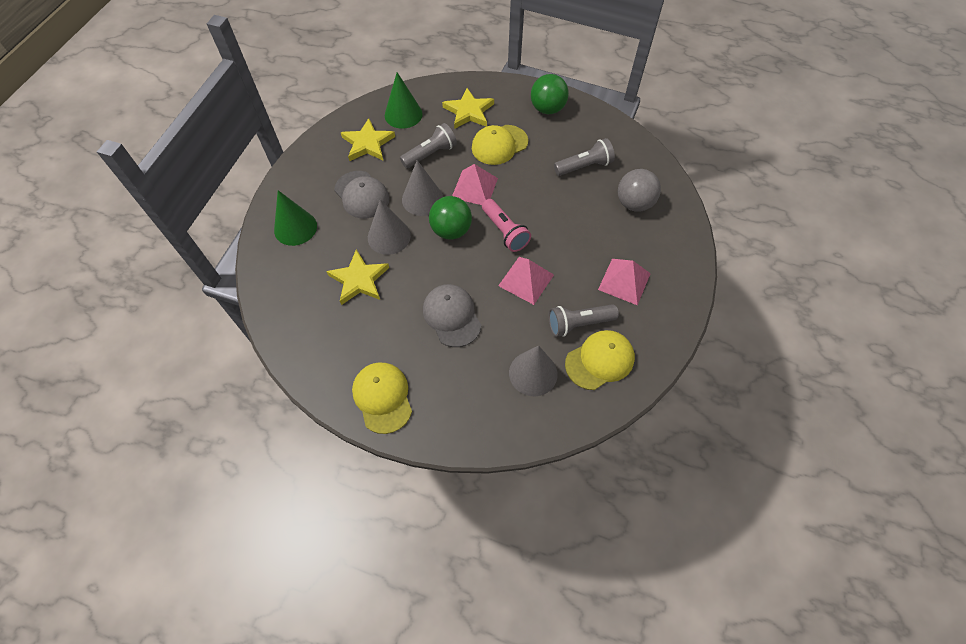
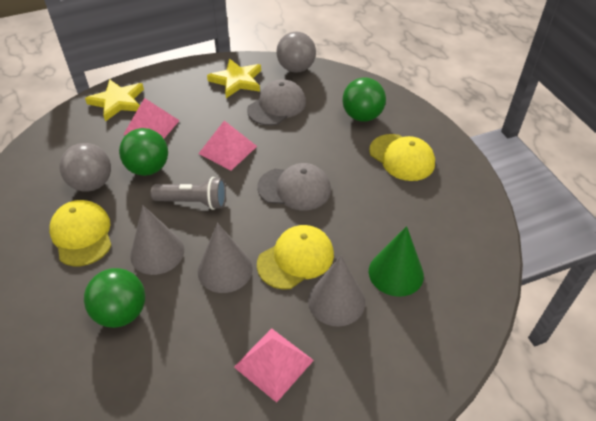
green ball: 2 -> 3
green cone: 2 -> 1
grey ball: 1 -> 2
grey flashlight: 3 -> 1
pink flashlight: 1 -> 0
yellow star: 3 -> 2

